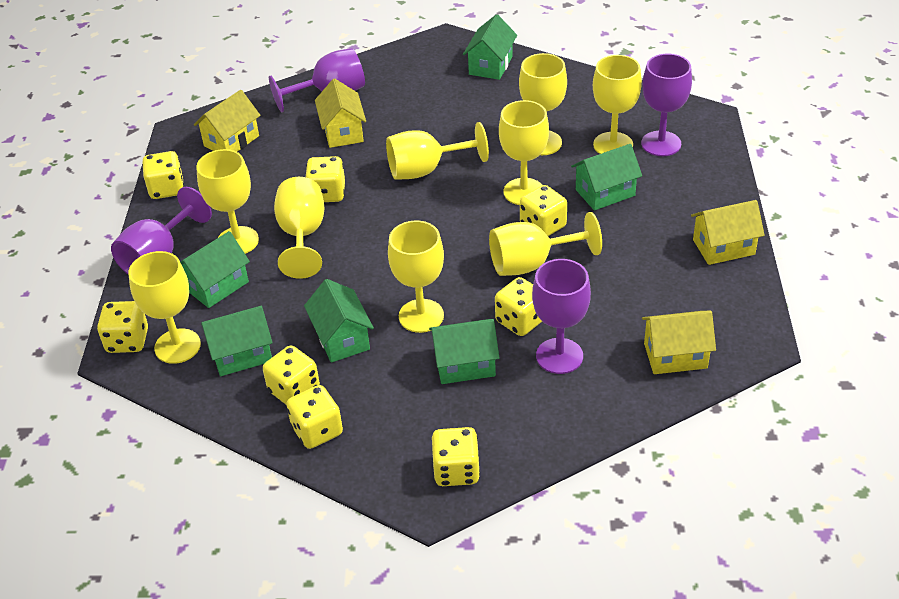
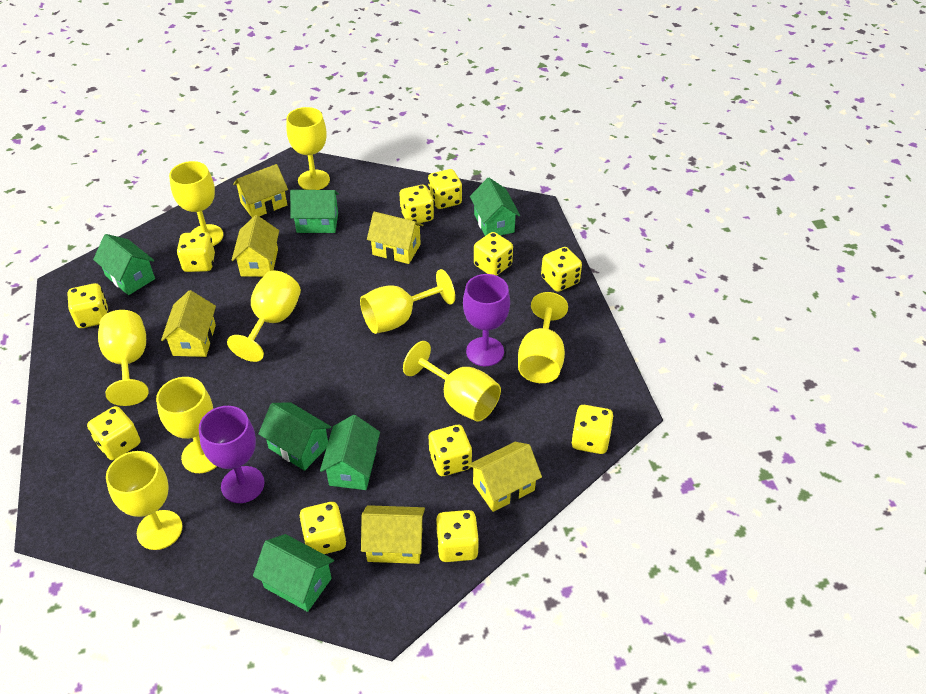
purple goblet: 4 -> 2
yellow dice: 8 -> 11
yellow house: 4 -> 6

